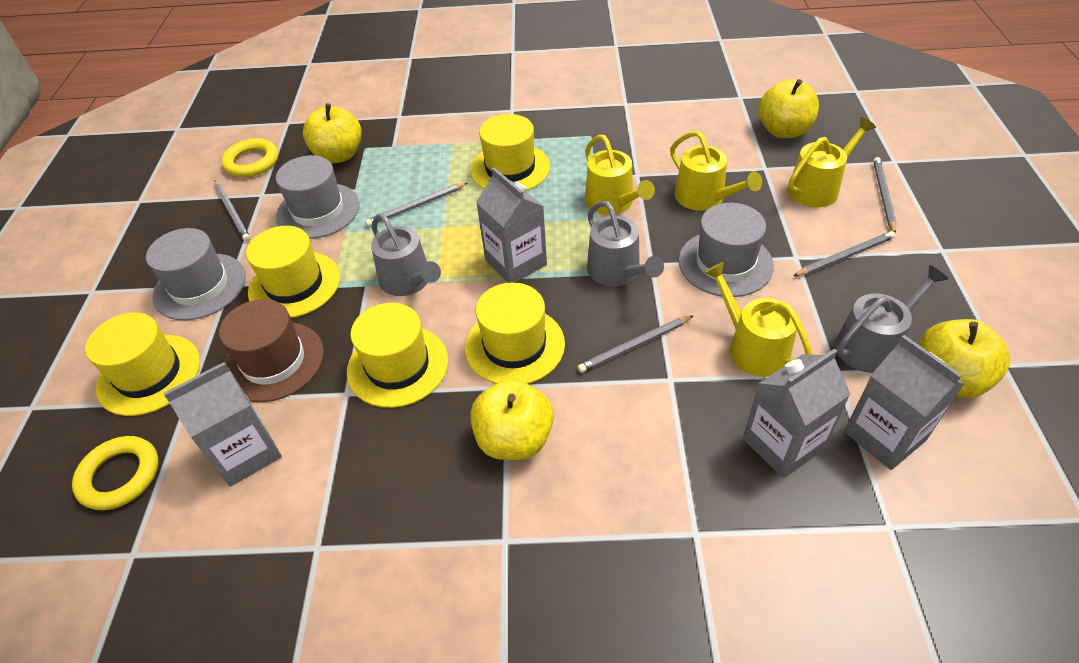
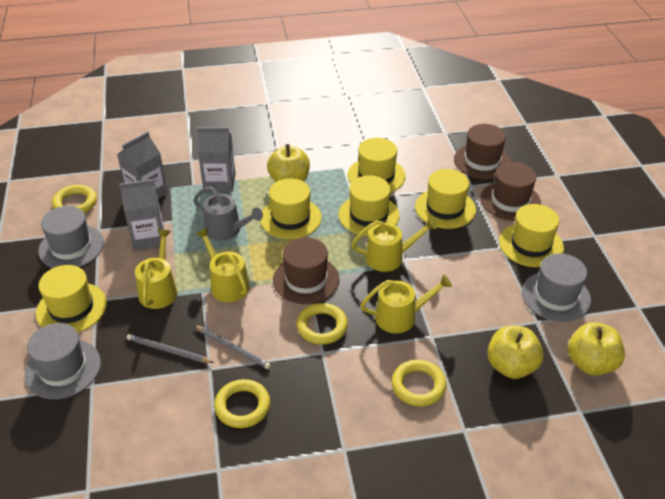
brown hat: 1 -> 3
grey carton: 4 -> 3
grey pencil: 5 -> 2
grey watering can: 3 -> 1
yellow apple: 4 -> 3
yellow hat: 5 -> 6
yellow ring: 2 -> 4

